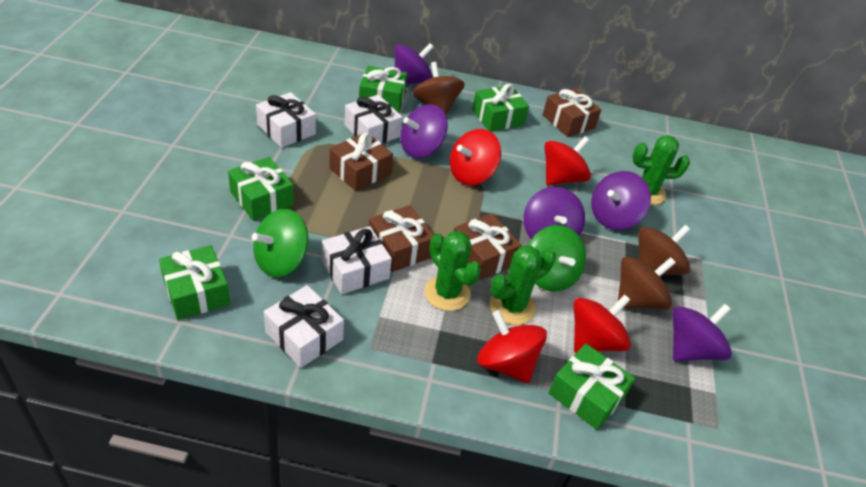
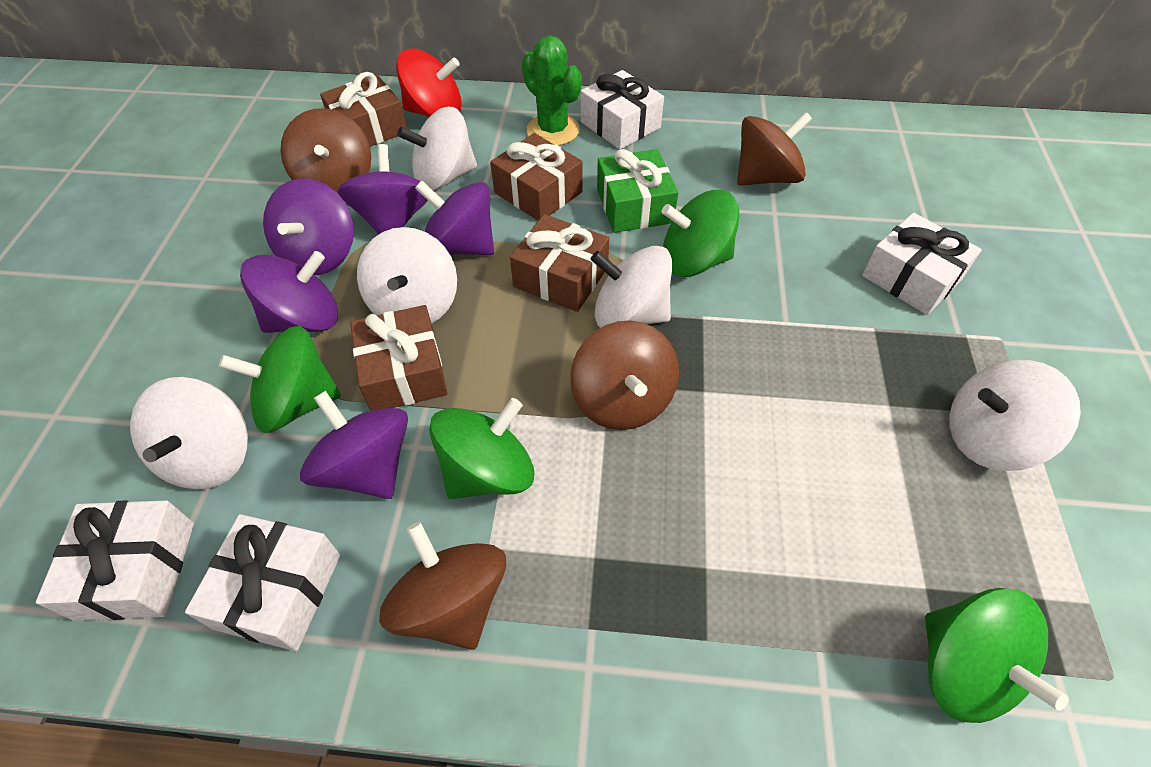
brown spinning top: 3 -> 4
green cactus: 3 -> 1
green gift: 5 -> 1
green spinning top: 2 -> 4
red spinning top: 4 -> 1
white spinning top: 0 -> 5

